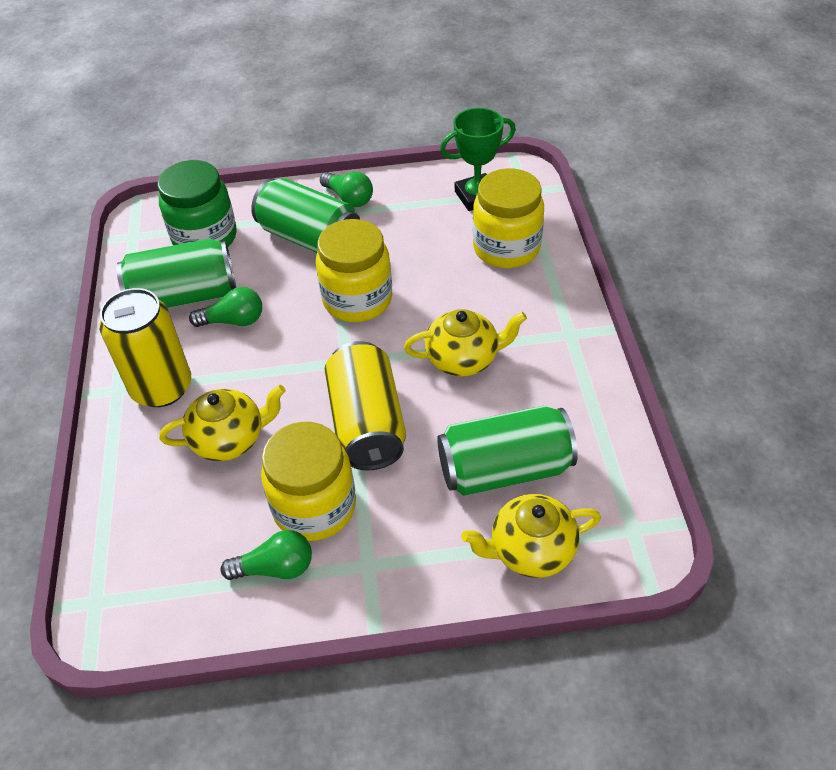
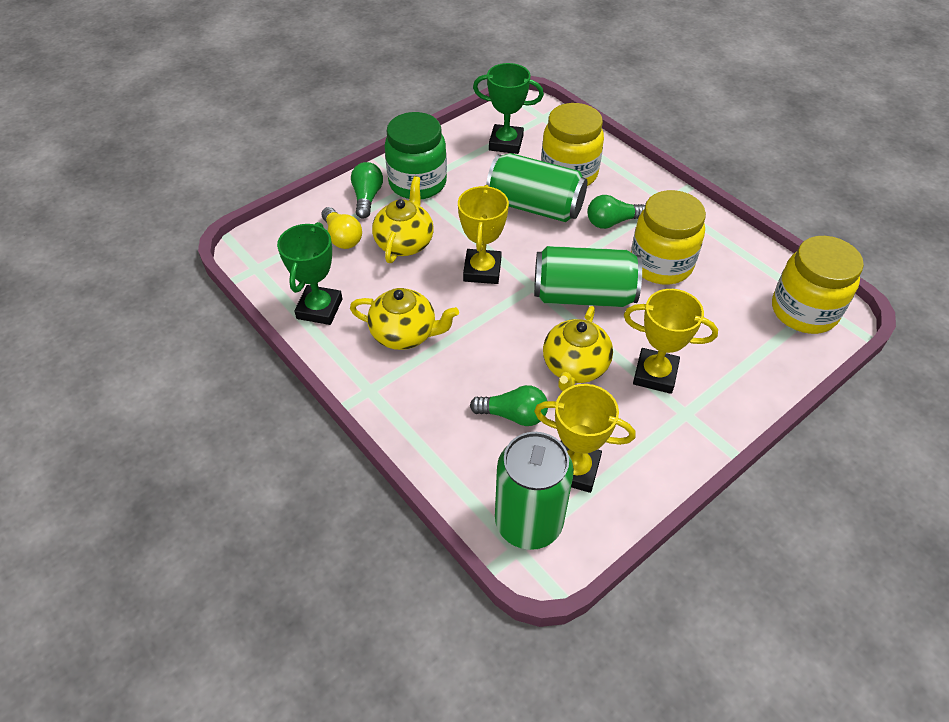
green trophy: 1 -> 2
yellow can: 2 -> 0
yellow light bulb: 0 -> 1
yellow trophy: 0 -> 3

